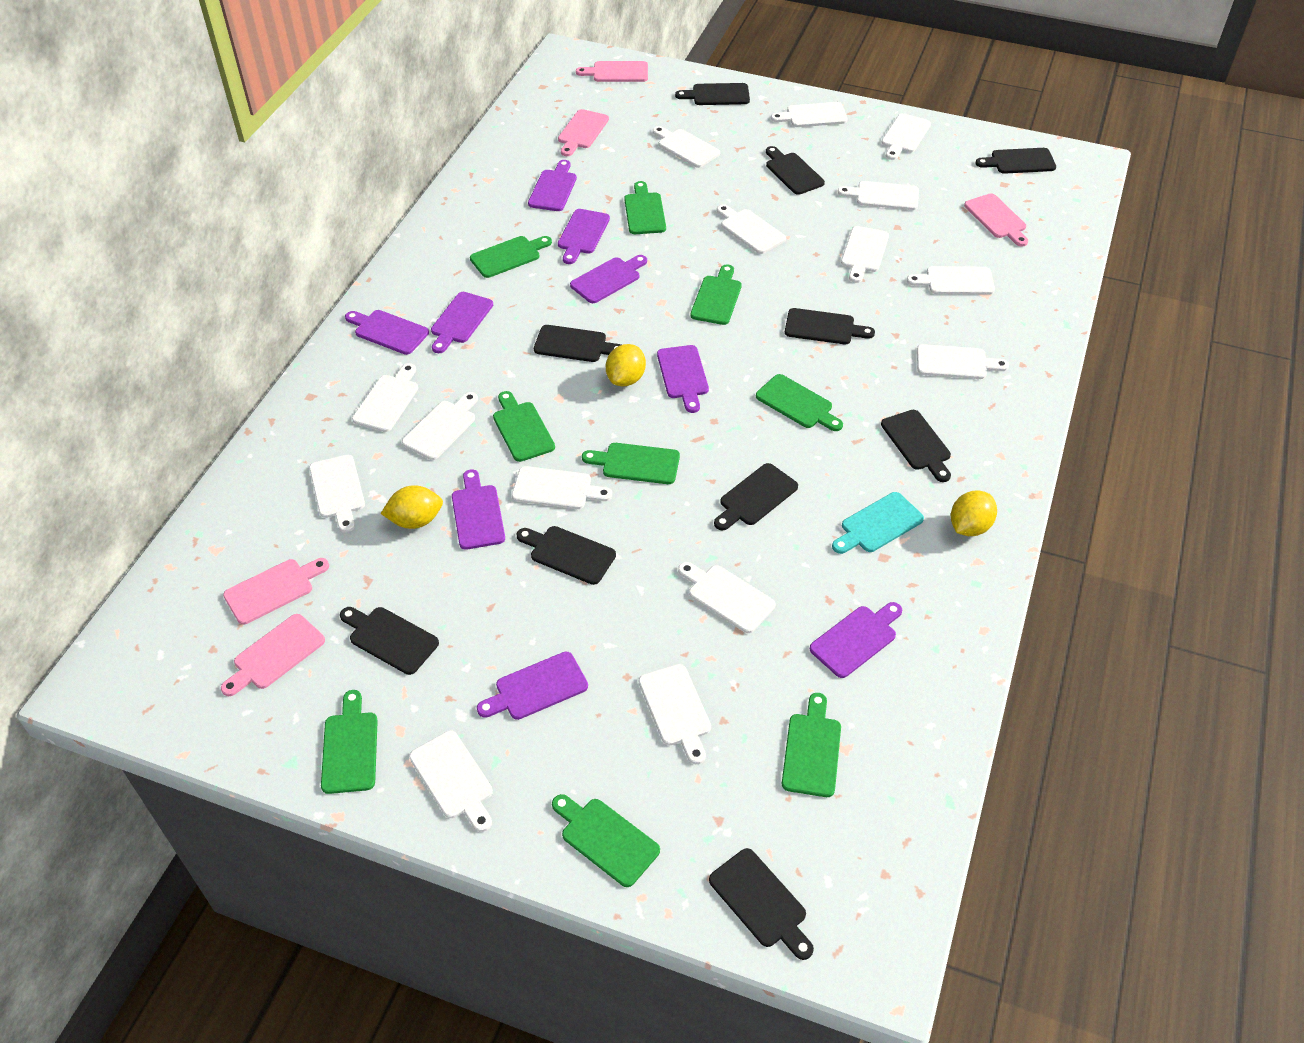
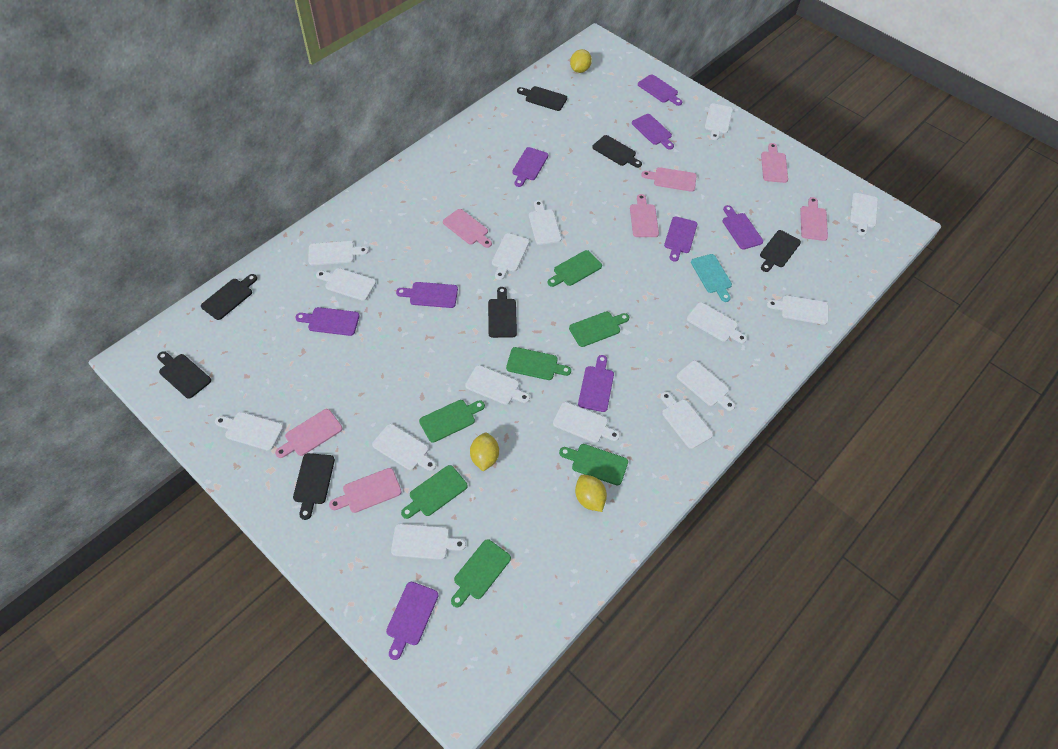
black cutting board: 10 -> 7
green cutting board: 9 -> 7
pink cutting board: 5 -> 7

